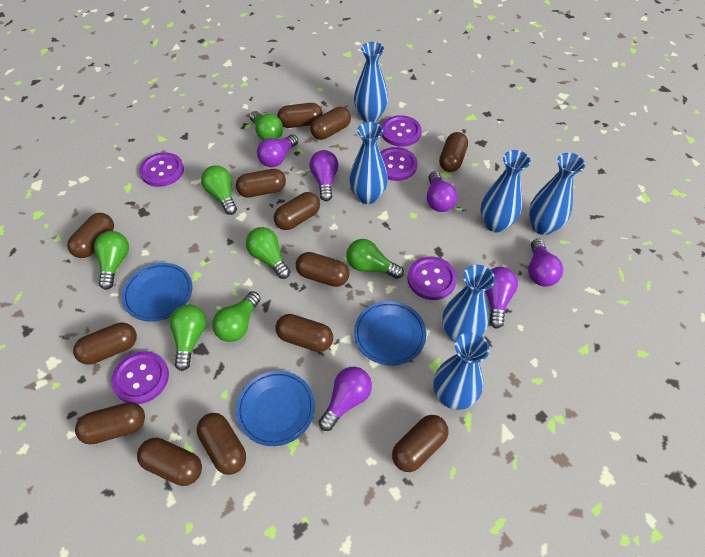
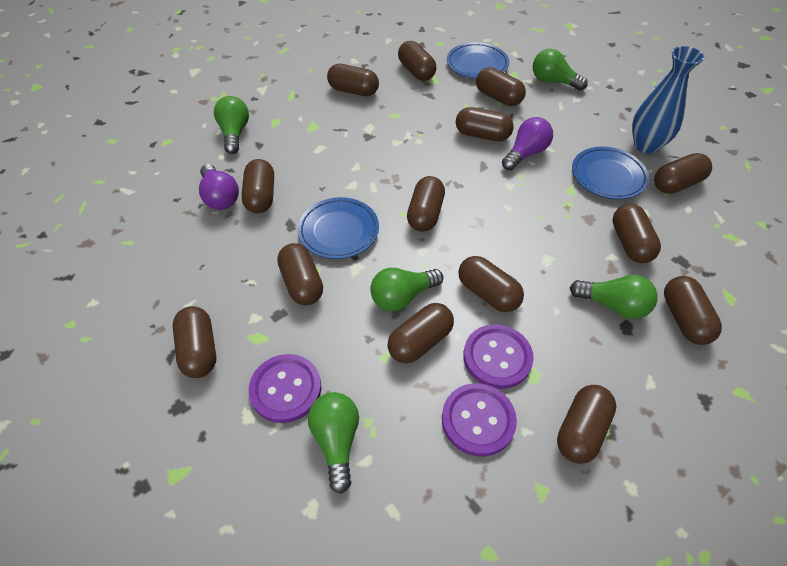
blue vase: 6 -> 1
brown capsule: 13 -> 14
green light bulb: 7 -> 5
purple button: 5 -> 3
purple light bulb: 6 -> 2

